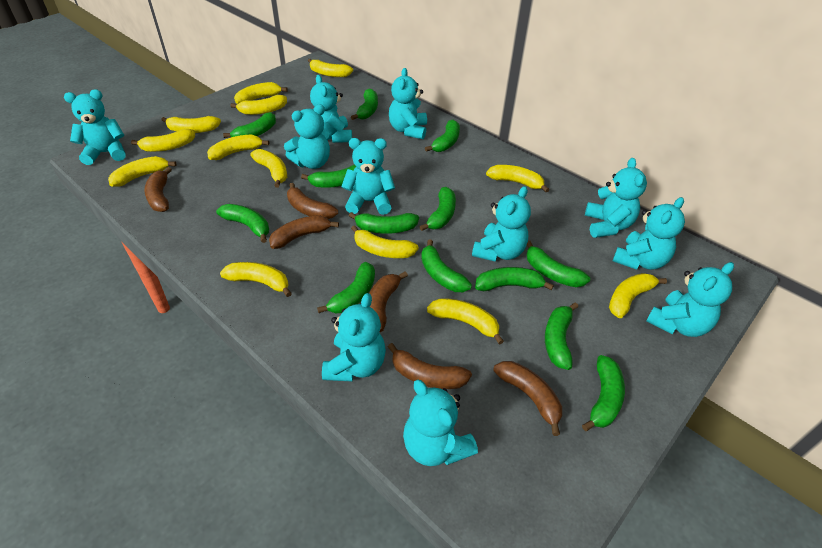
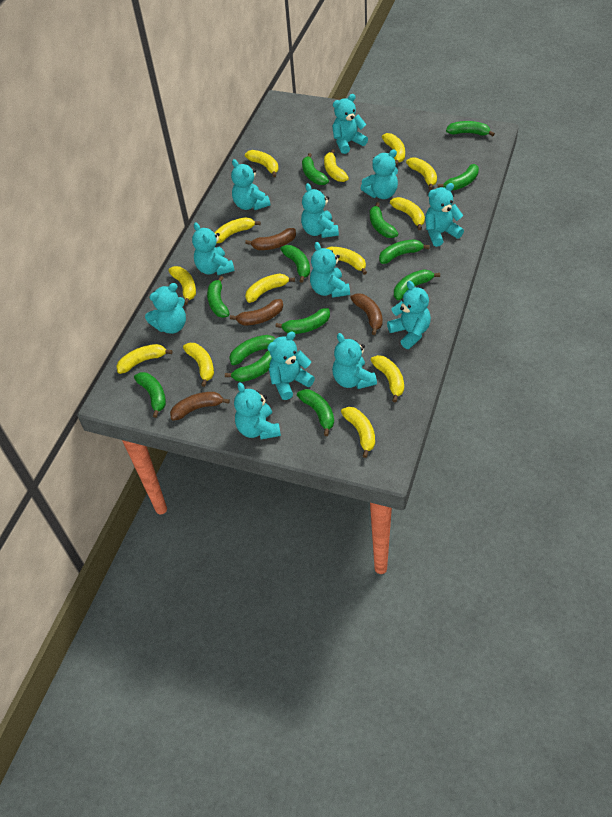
brown banana: 6 -> 4
turquoise teddy bear: 11 -> 12

